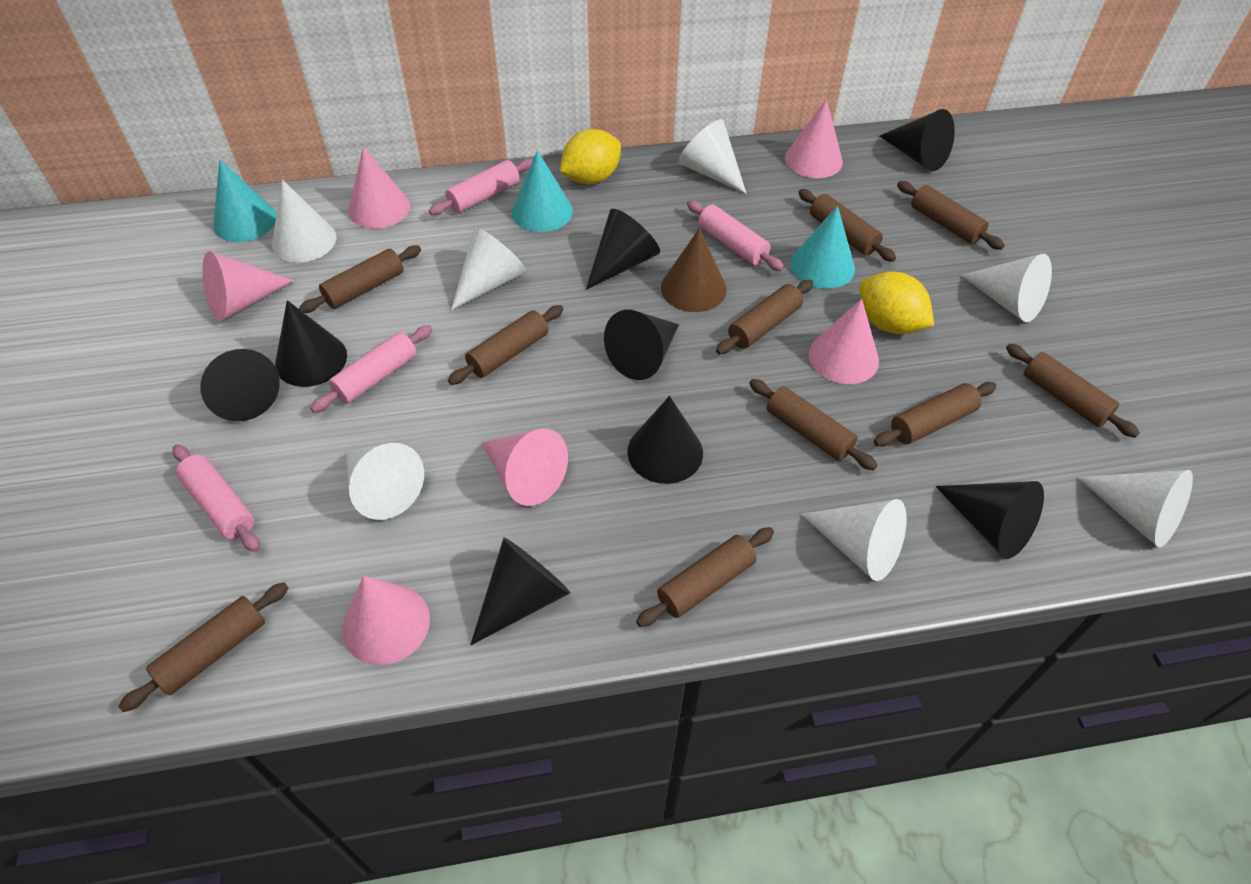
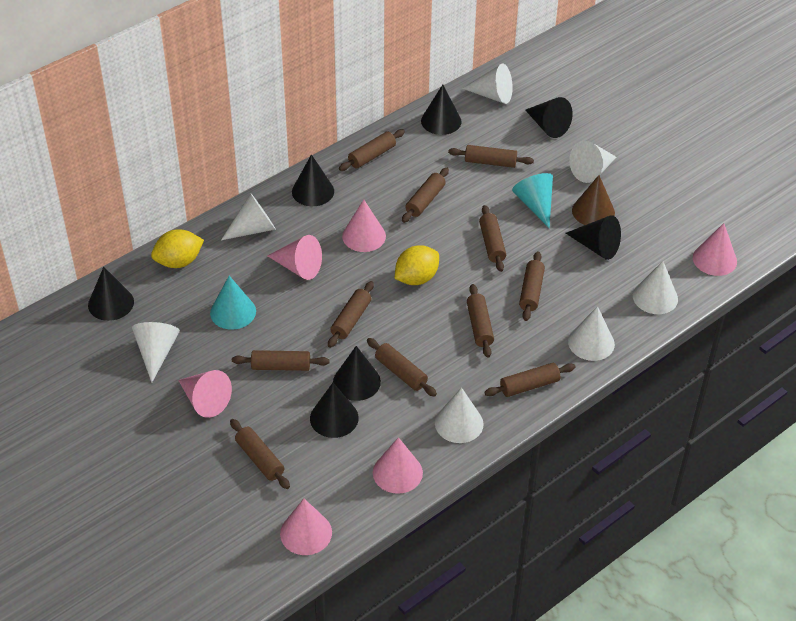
black cone: 8 -> 7
brown rolling pin: 10 -> 11
pink rolling pin: 4 -> 0
turquoise cone: 3 -> 2

